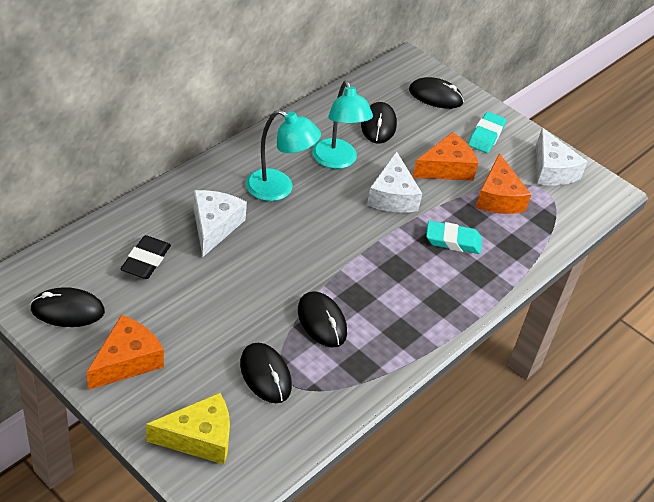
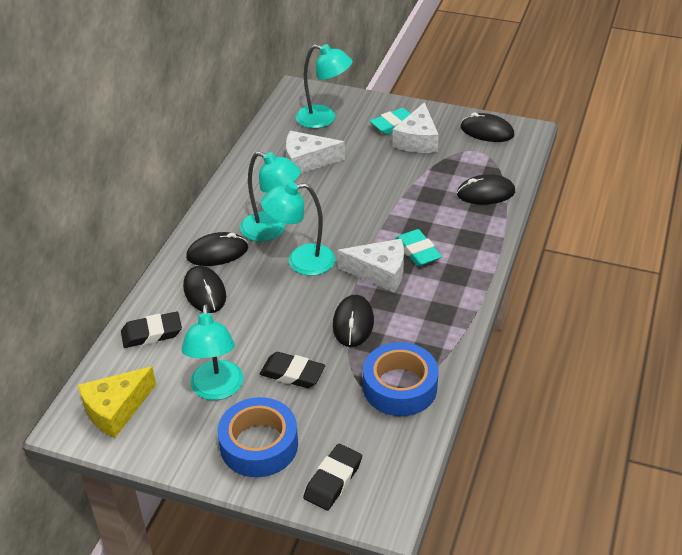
black eraser: 1 -> 3
blue tape: 0 -> 2
orange cheese: 3 -> 0
turquoise lamp: 2 -> 4

